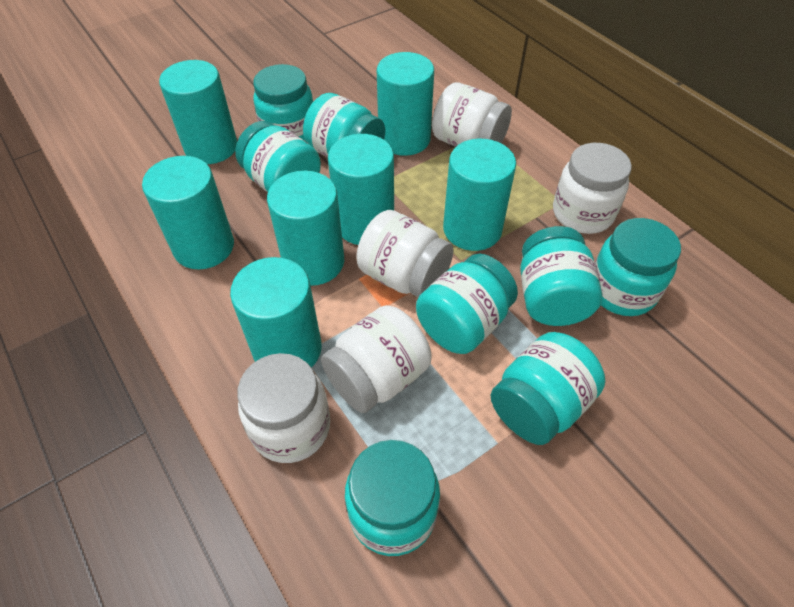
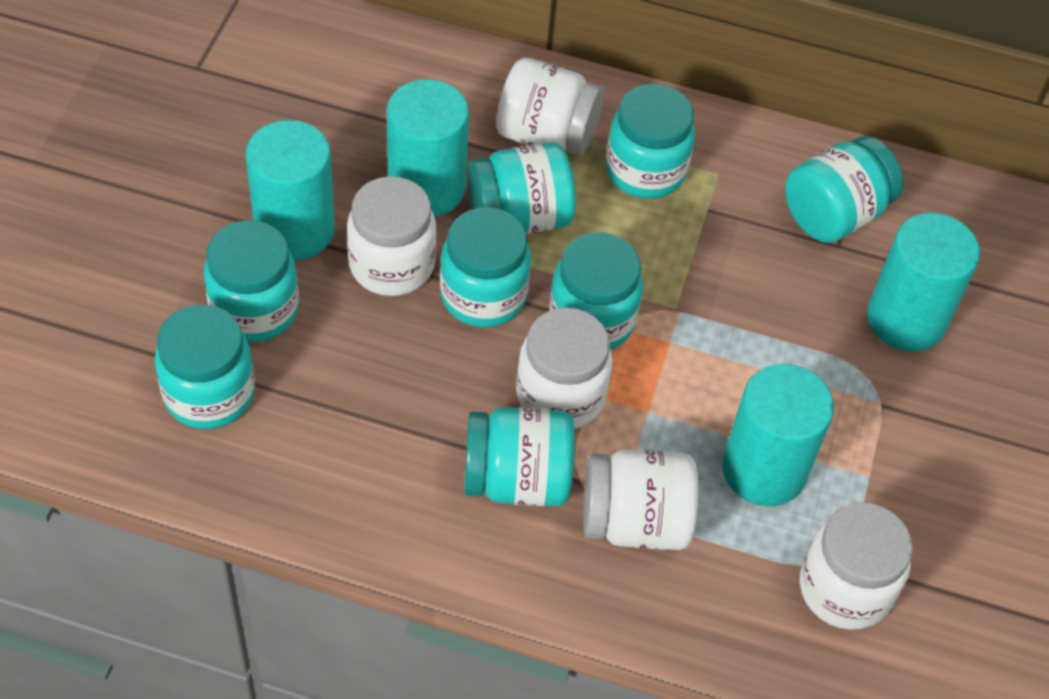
turquoise cylinder: 7 -> 4

